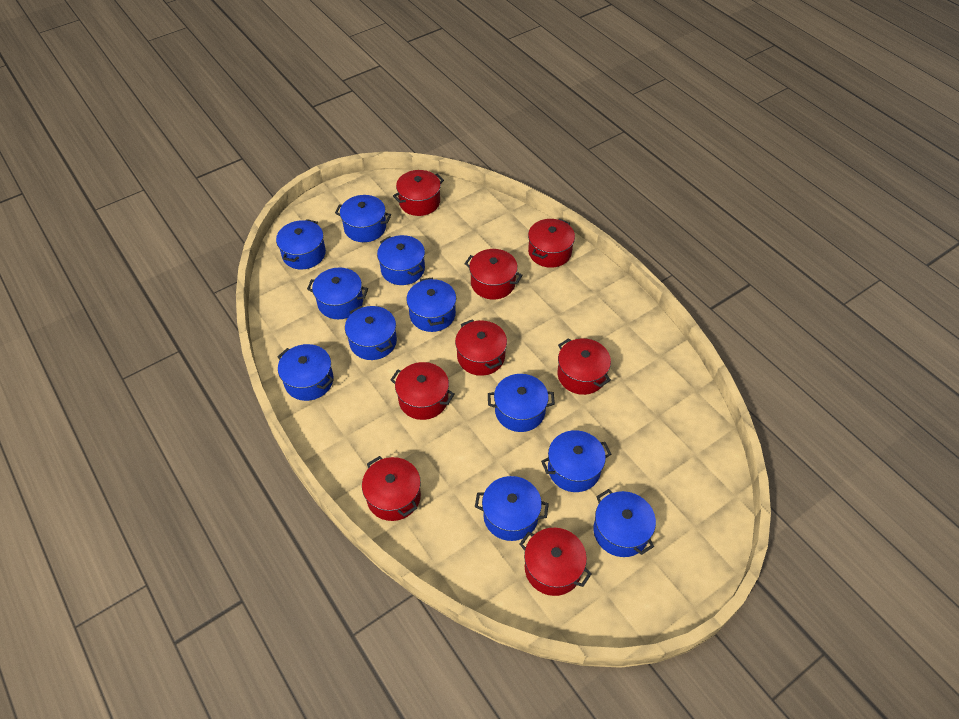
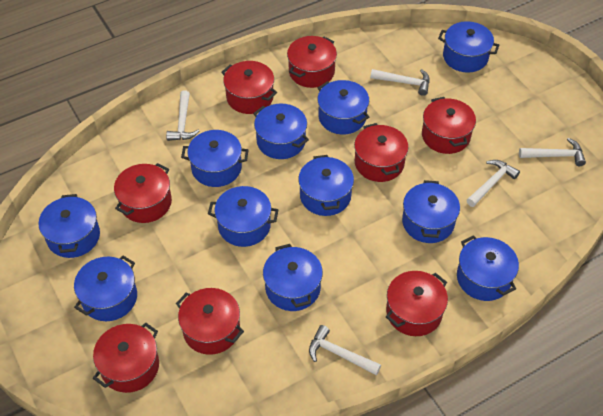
white hammer: 0 -> 5

